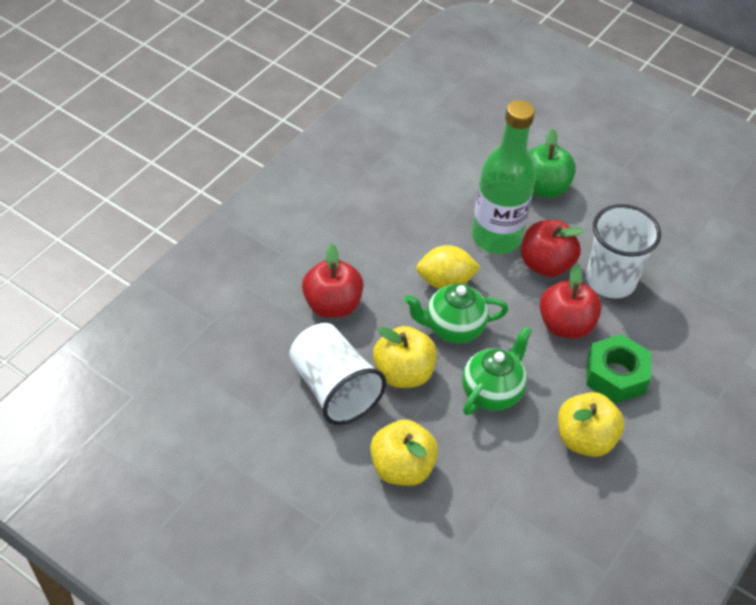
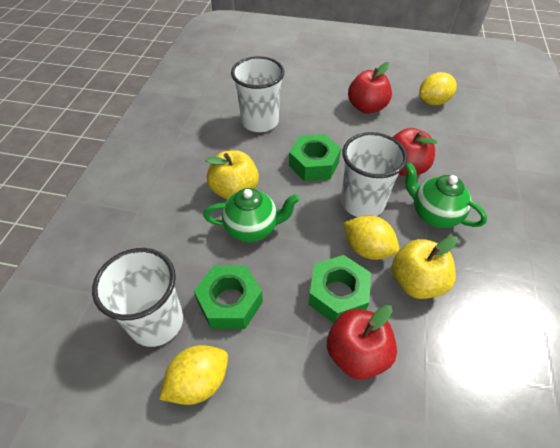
green apple: 1 -> 0
green bottle: 1 -> 0
green nut: 1 -> 3
white cup: 2 -> 3
yellow apple: 3 -> 2
yellow lemon: 1 -> 3

